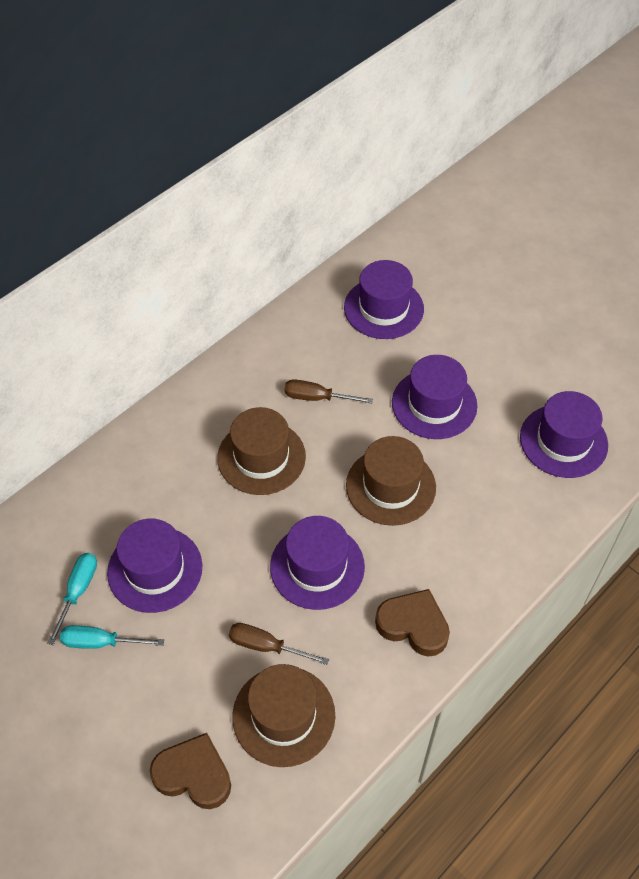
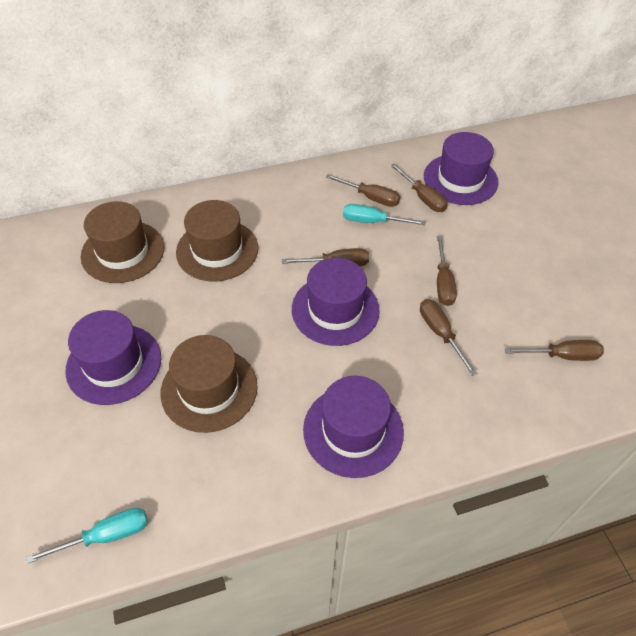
brown heart: 2 -> 0
brown screwdriver: 2 -> 6
purple hat: 5 -> 4

